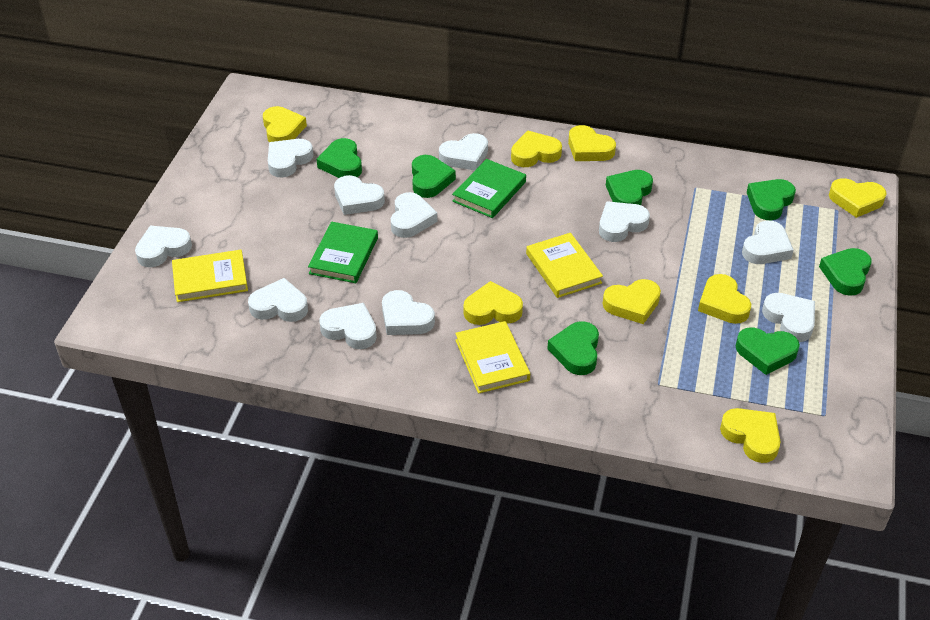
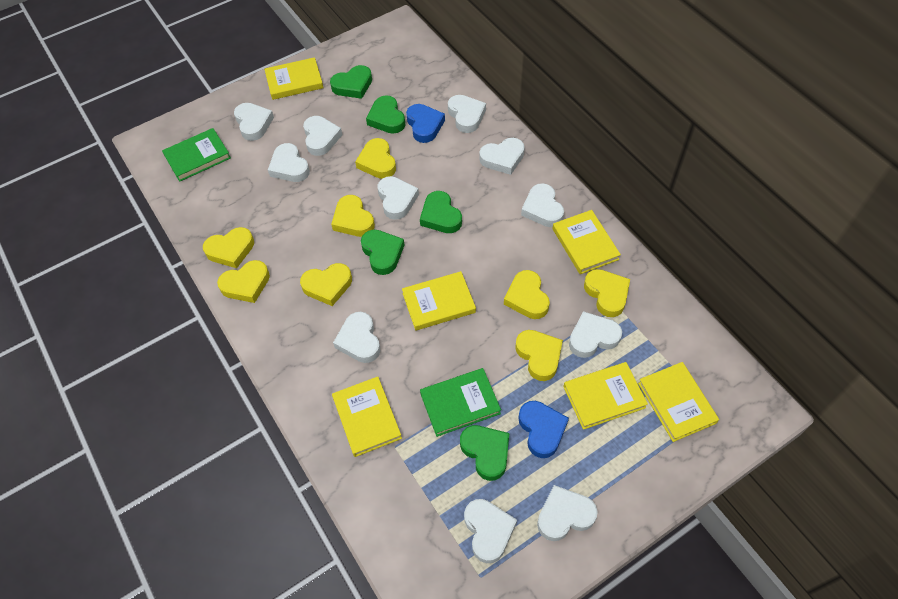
blue heart: 0 -> 2
green heart: 7 -> 5
yellow book: 3 -> 6

